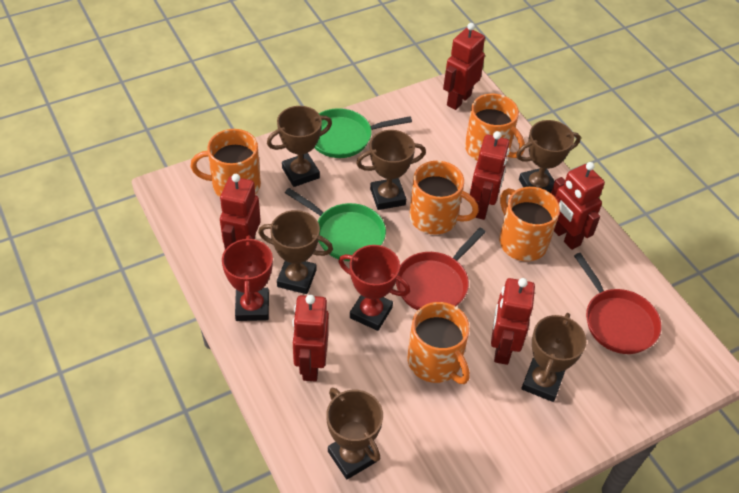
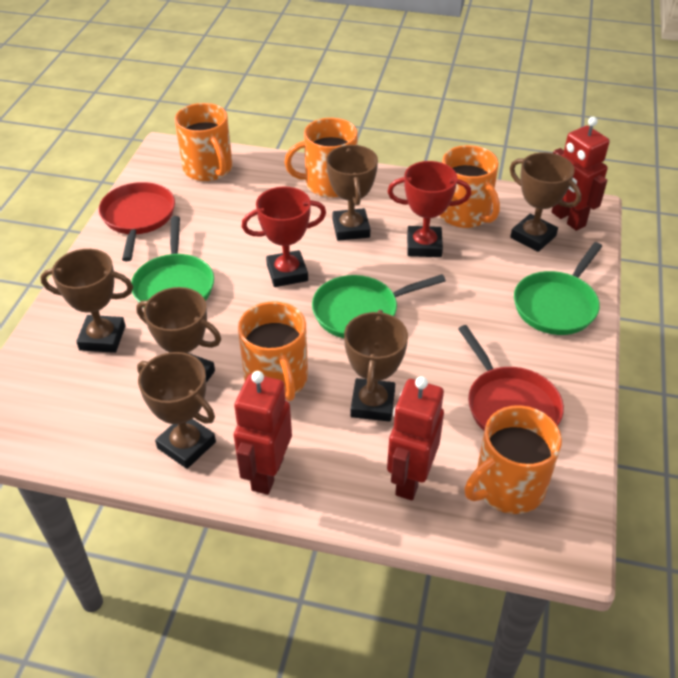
green pan: 2 -> 3
red robot: 6 -> 3

